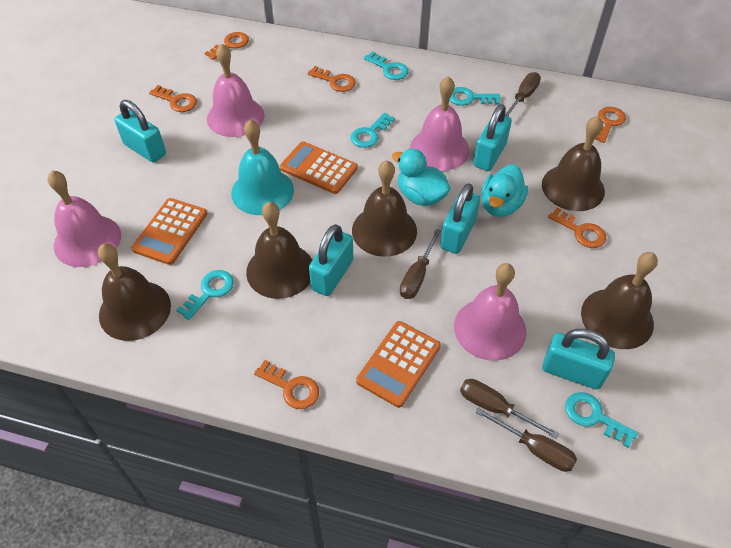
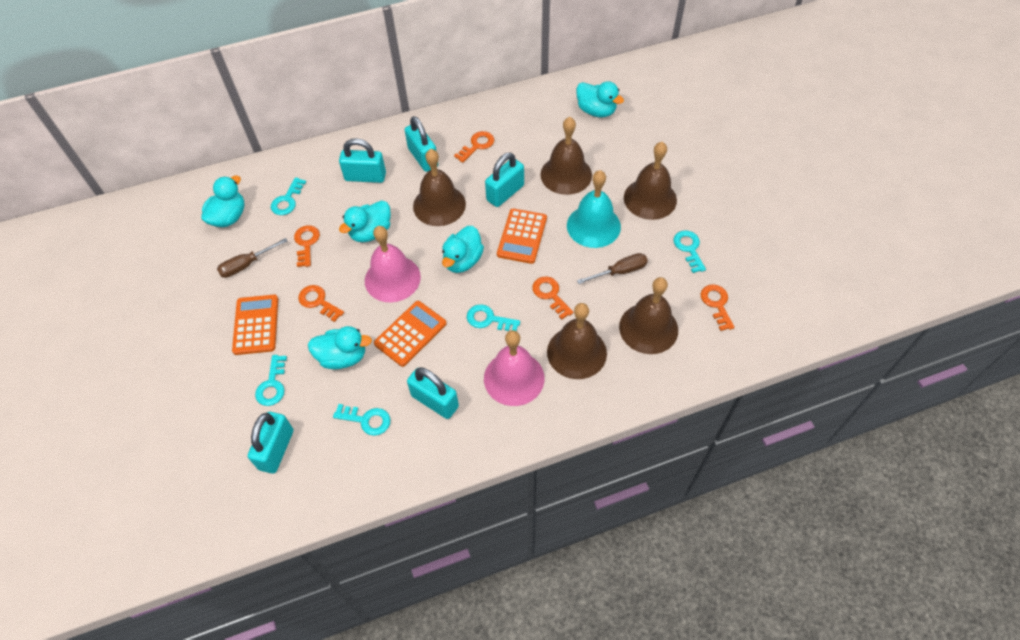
brown screwdriver: 4 -> 2
orange key: 6 -> 5
pink bell: 4 -> 2
turquoise duck: 2 -> 5

